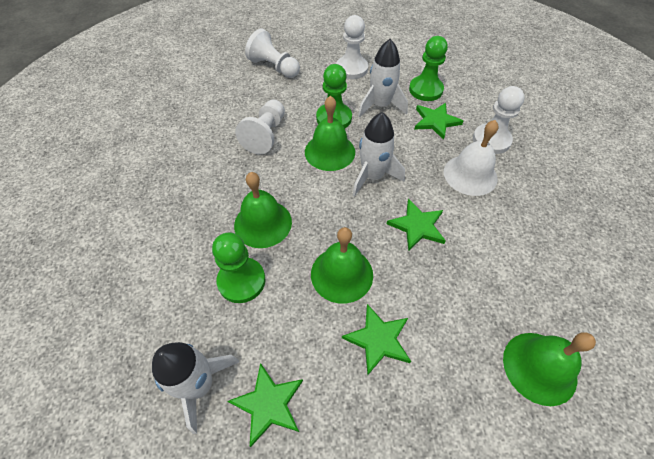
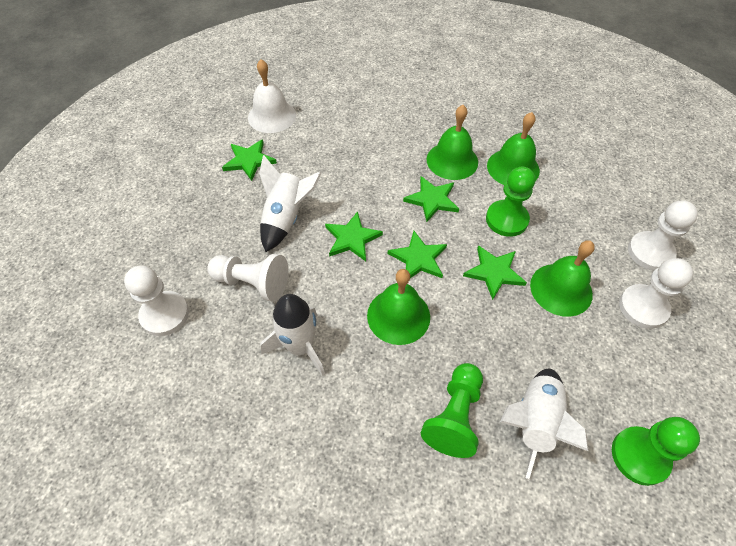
green star: 4 -> 5

